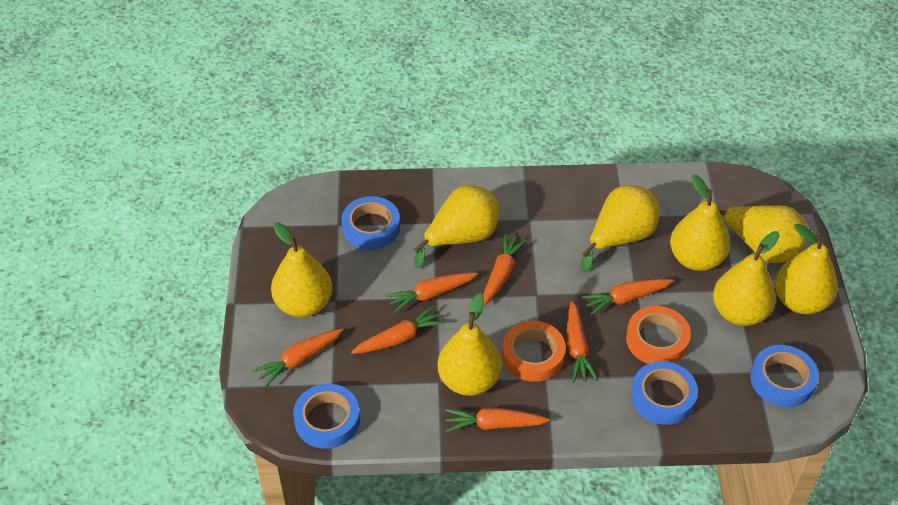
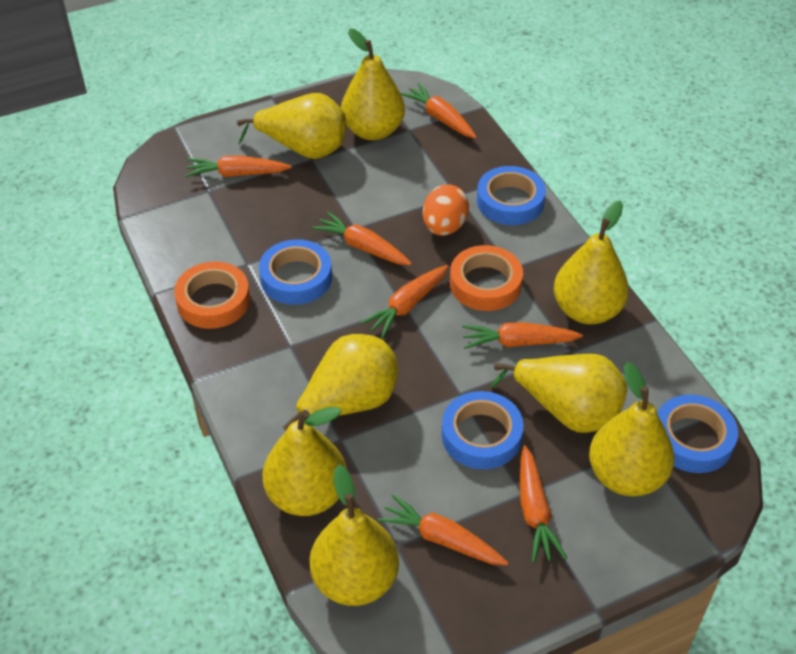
orange egg: 0 -> 1

